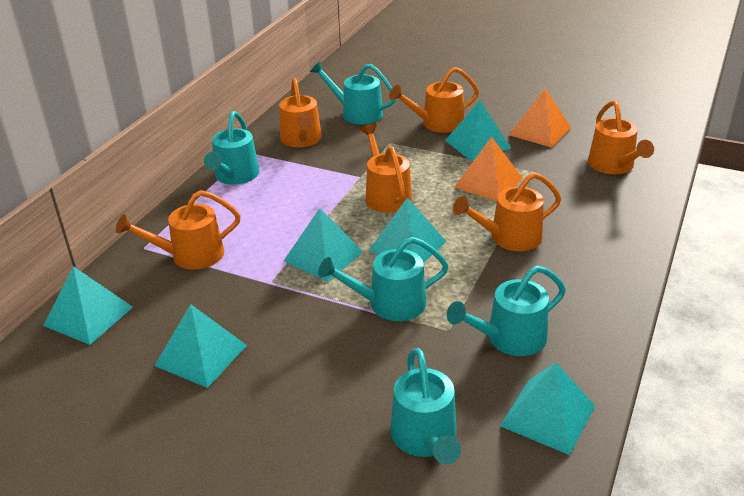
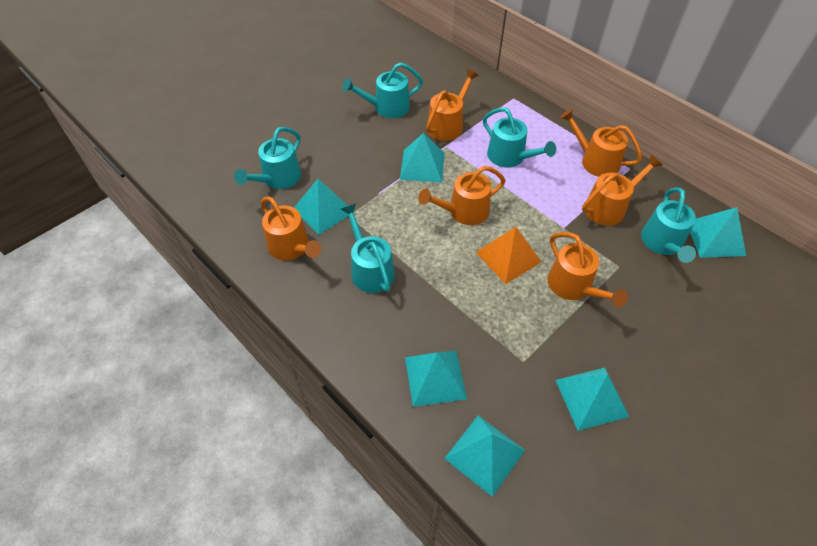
orange pyramid: 2 -> 1

